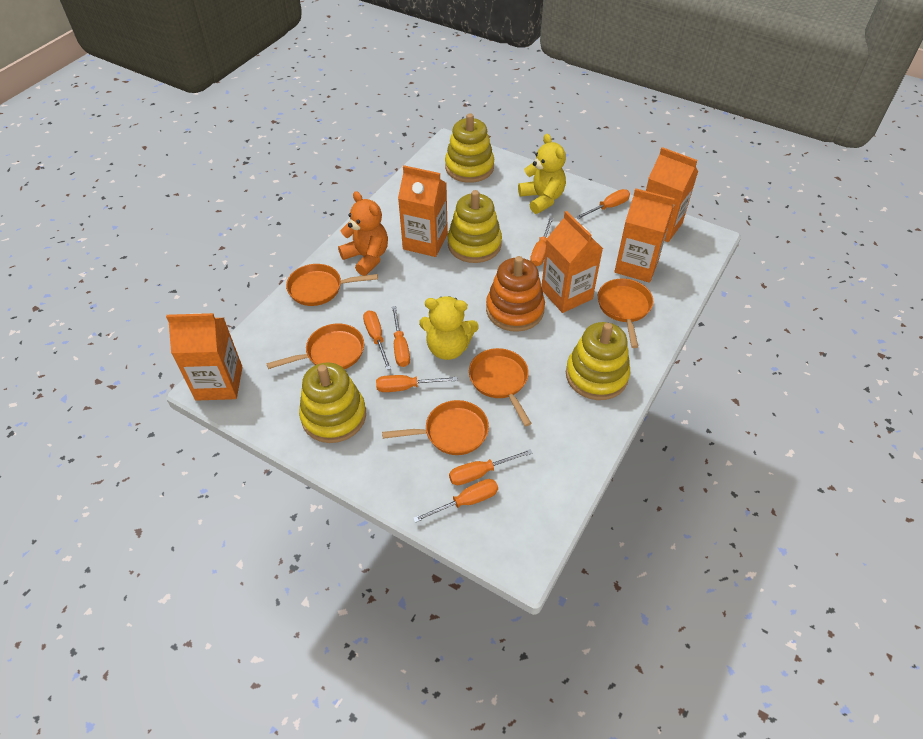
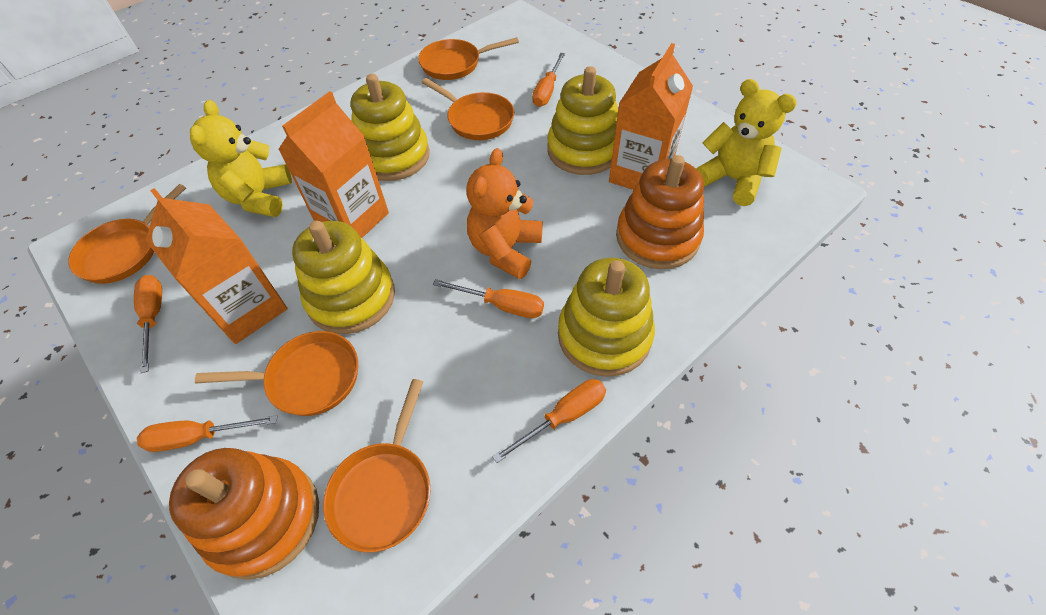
orange carton: 5 -> 3
orange screwdriver: 7 -> 5
orange stacking toy: 1 -> 2

